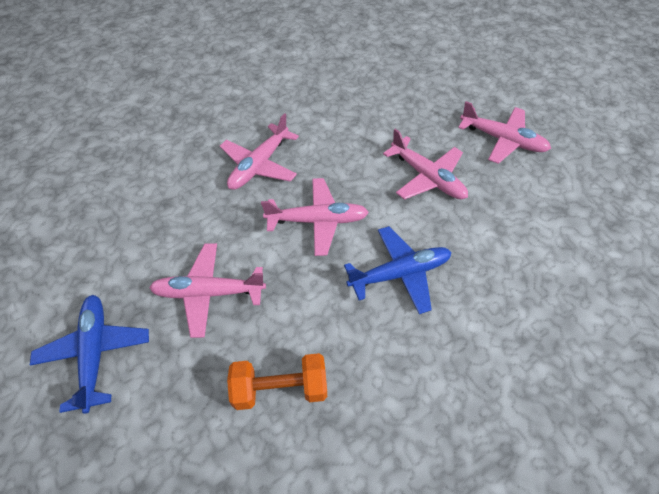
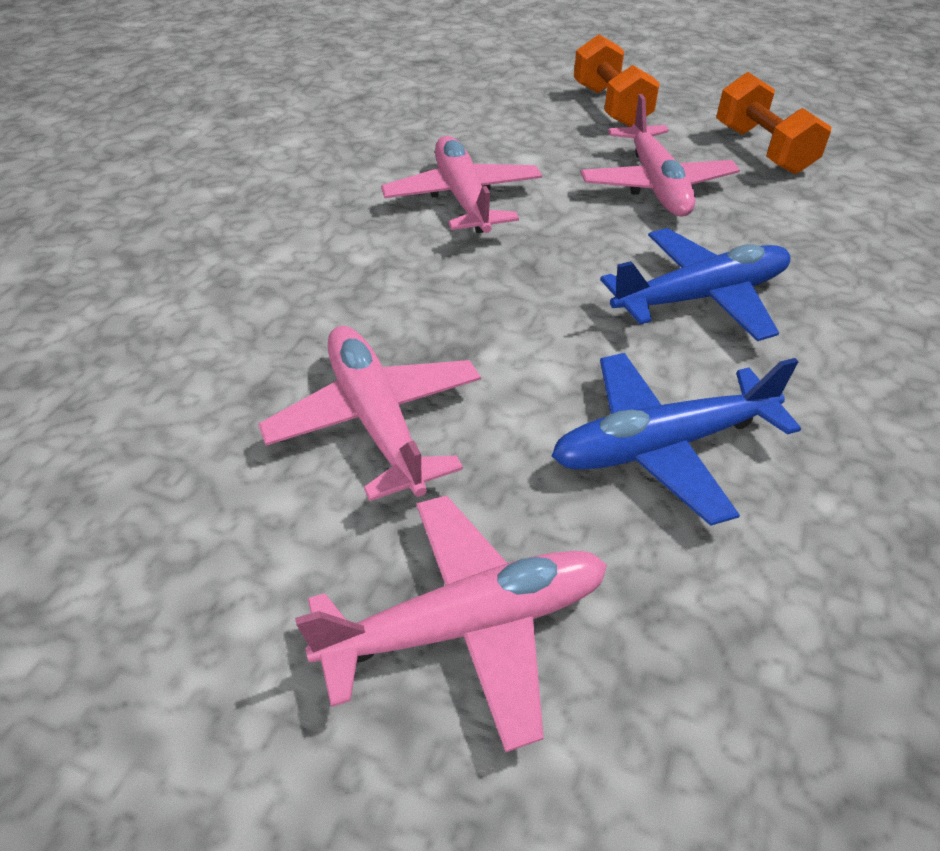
orange dumbbell: 1 -> 2
pink plane: 5 -> 4

